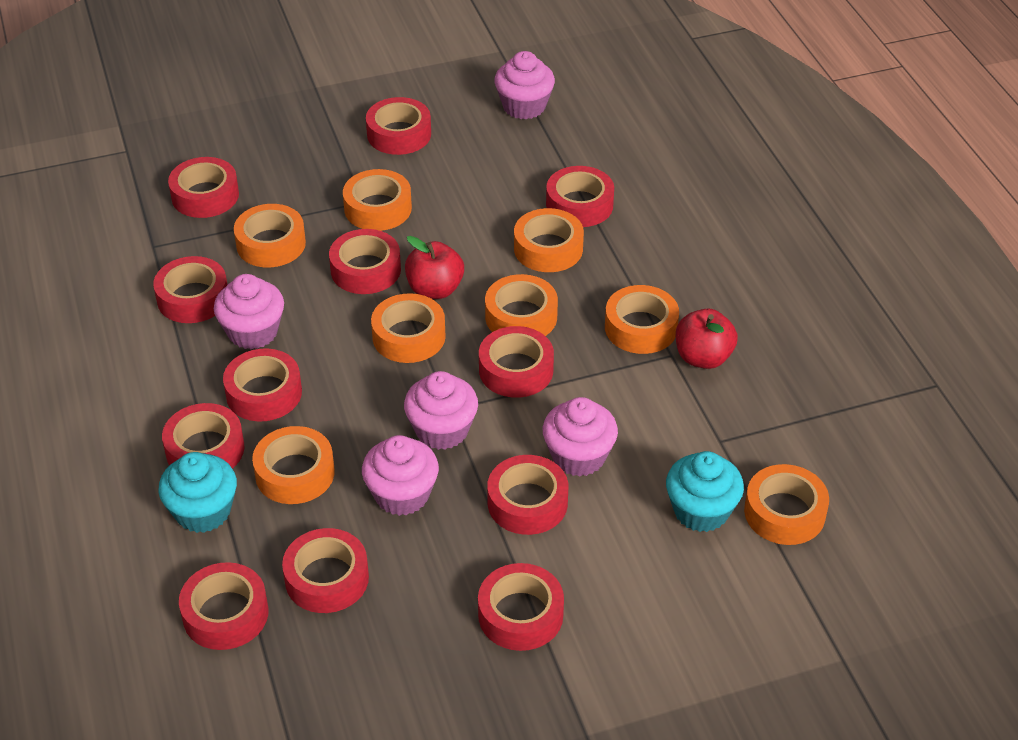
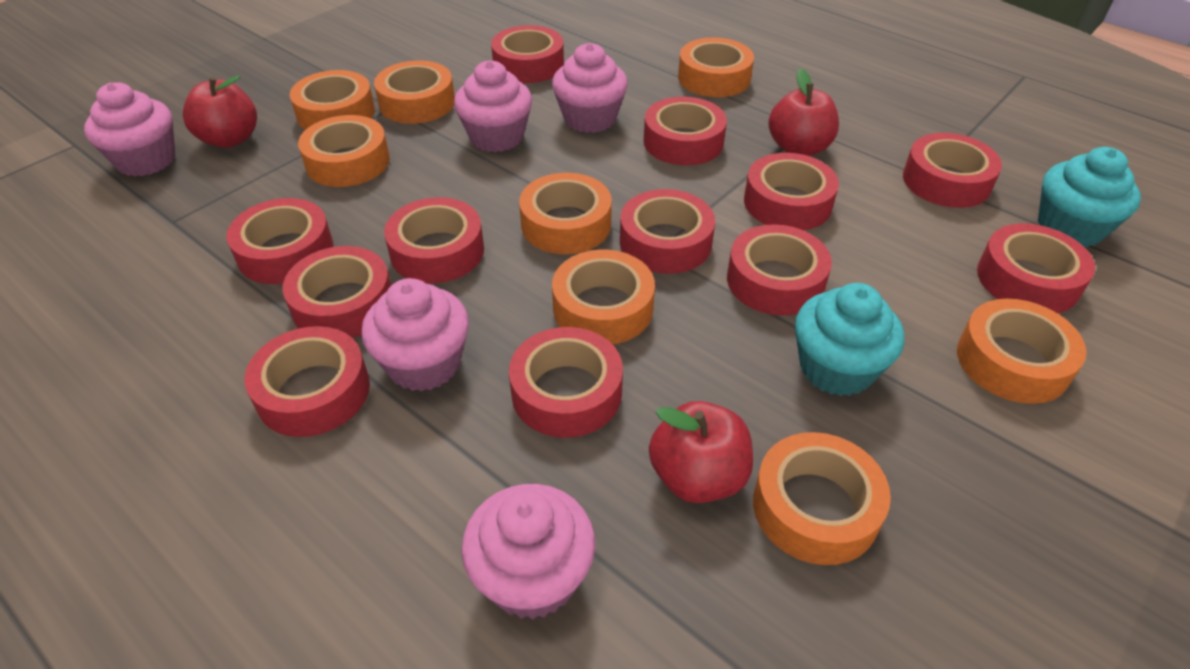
red apple: 2 -> 3

